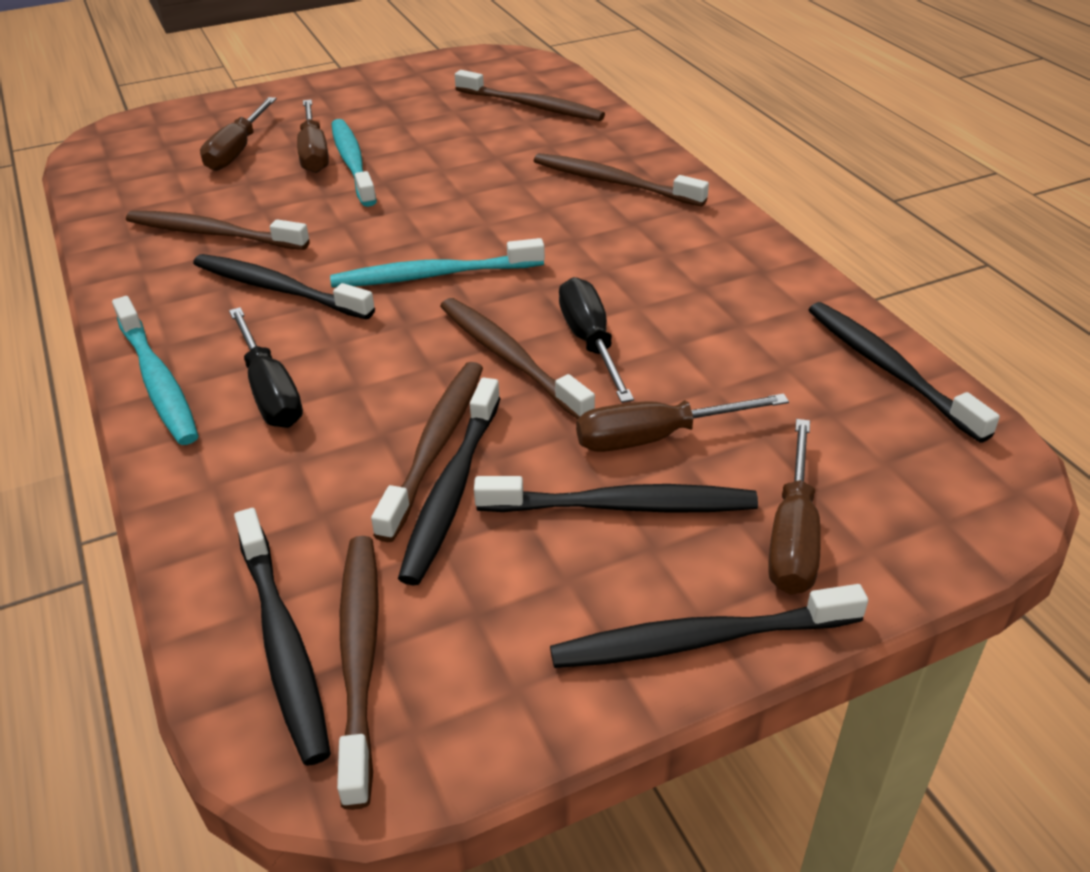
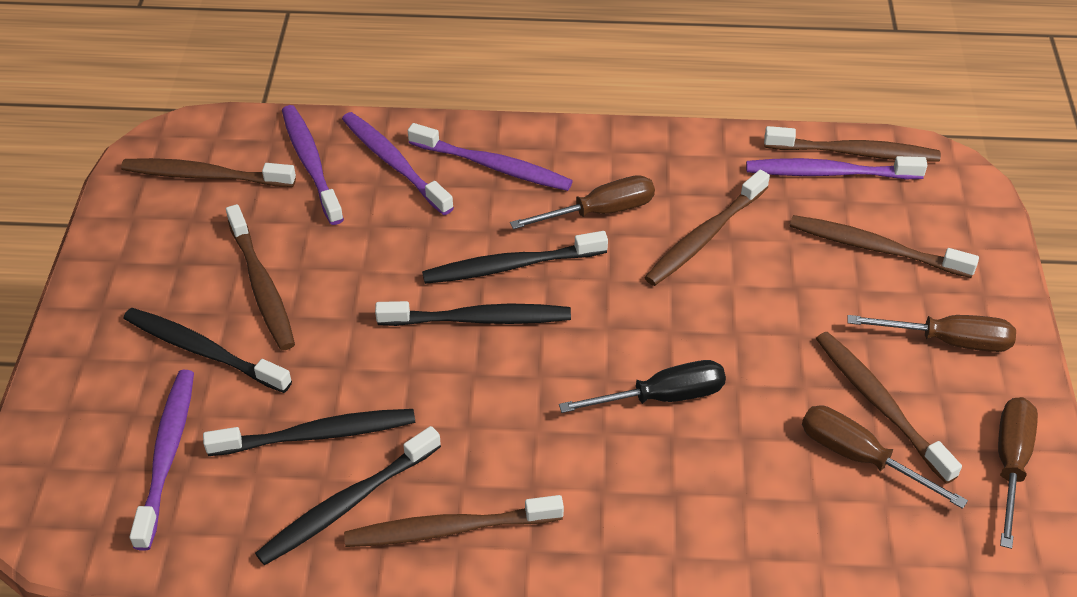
black screwdriver: 2 -> 1
black toothbrush: 6 -> 5
brown toothbrush: 6 -> 7
purple toothbrush: 0 -> 5
turquoise toothbrush: 3 -> 0

